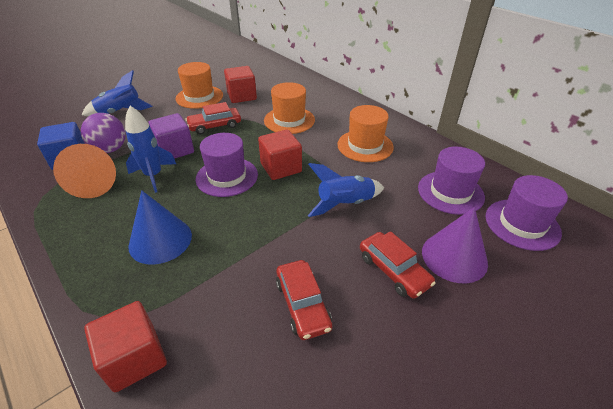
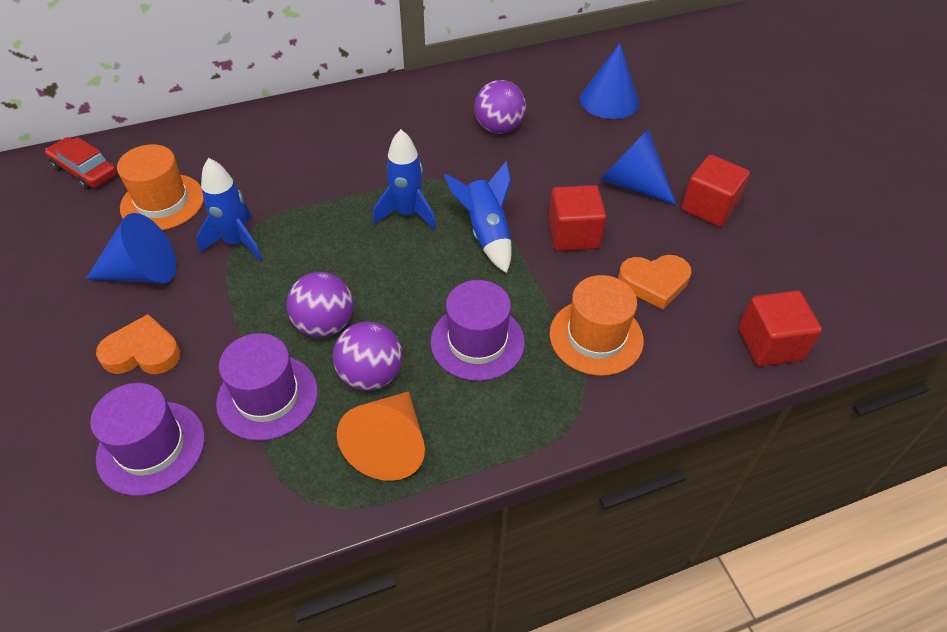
blue cone: 1 -> 3
blue cube: 1 -> 0
orange hat: 3 -> 2
orange heart: 0 -> 2
purple ball: 1 -> 3
purple cone: 1 -> 0
purple cube: 1 -> 0
red car: 3 -> 1

